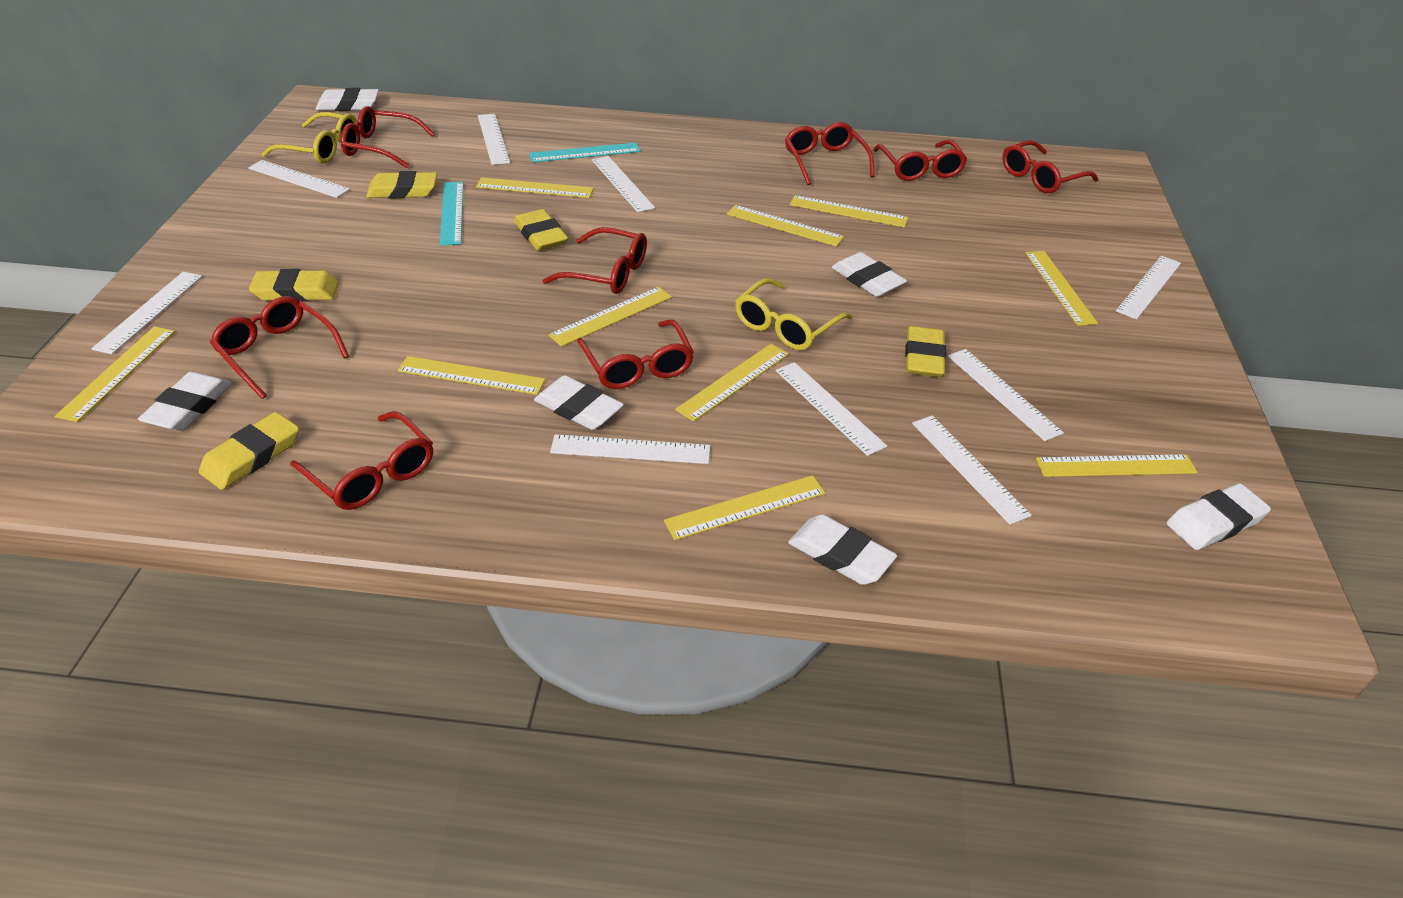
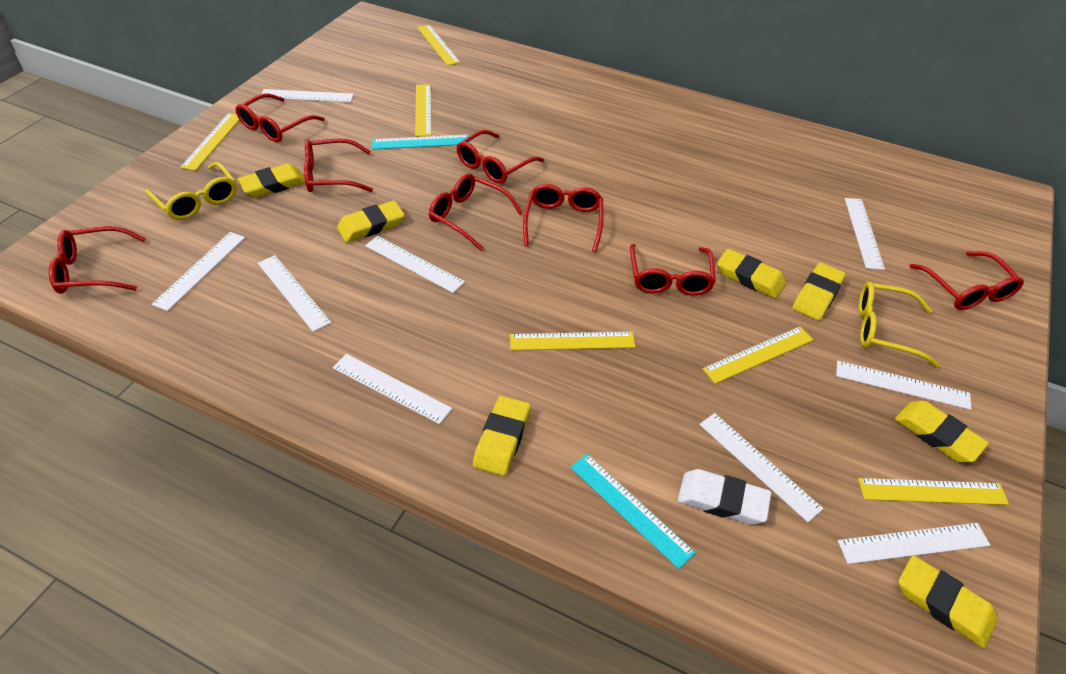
white eraser: 6 -> 1
yellow eraser: 5 -> 7
yellow ruler: 10 -> 6

